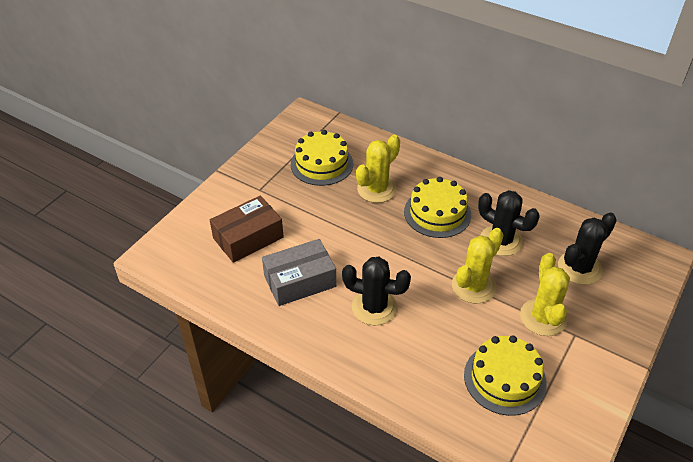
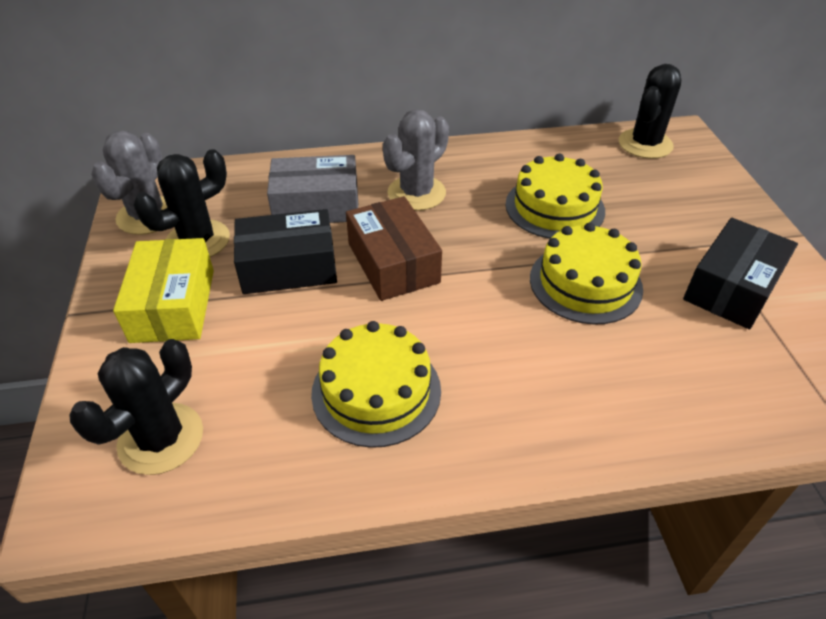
black box: 0 -> 2
grey cactus: 0 -> 2
yellow box: 0 -> 1
yellow cactus: 3 -> 0

